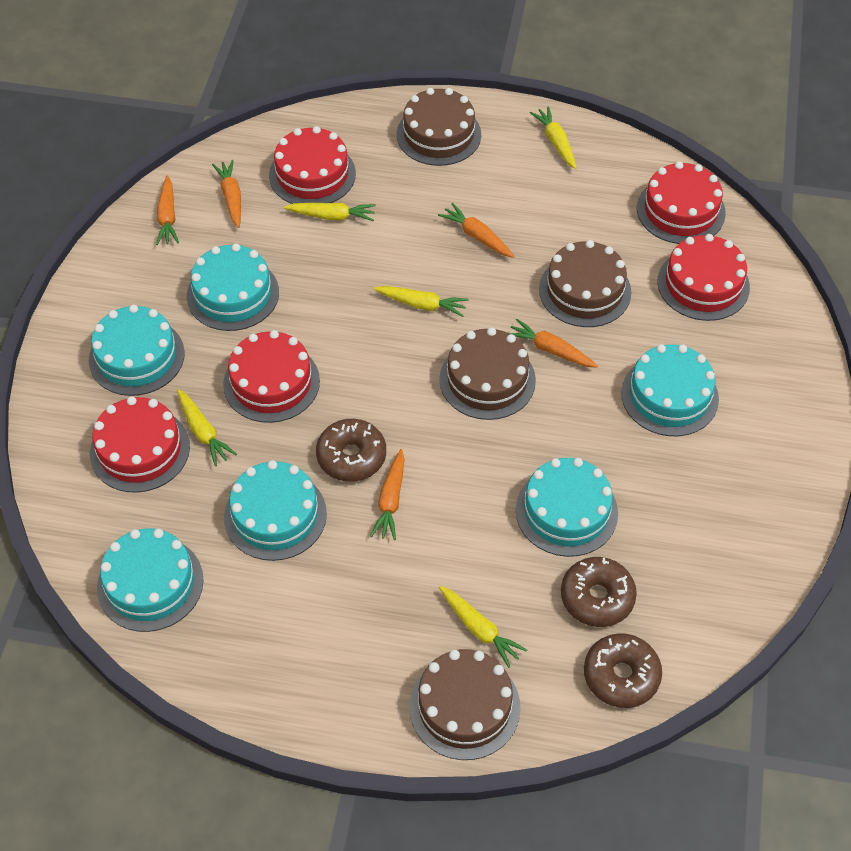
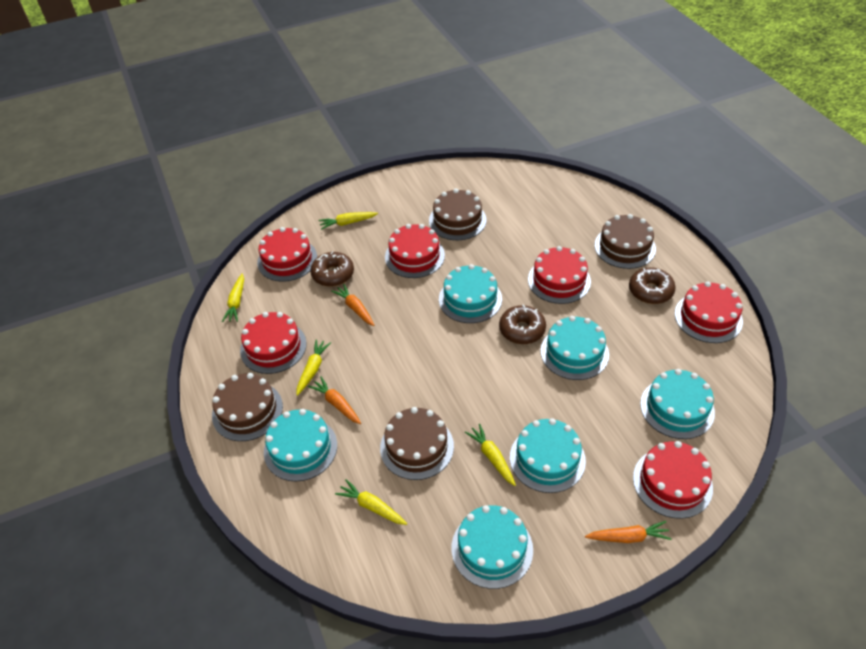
orange carrot: 5 -> 3
red cake: 5 -> 6

